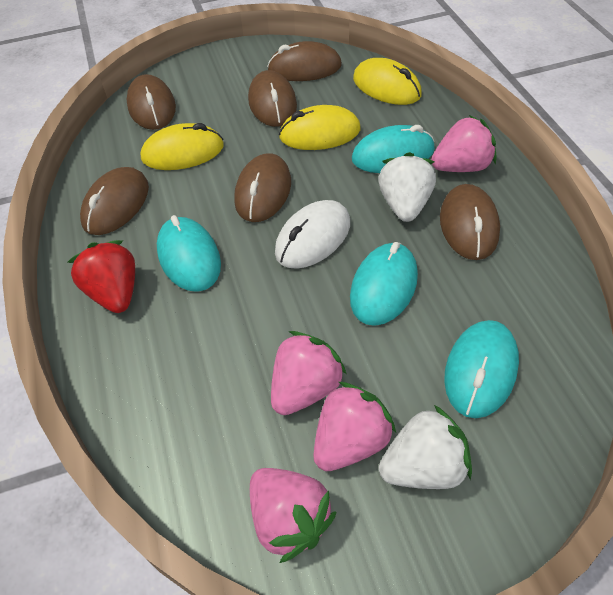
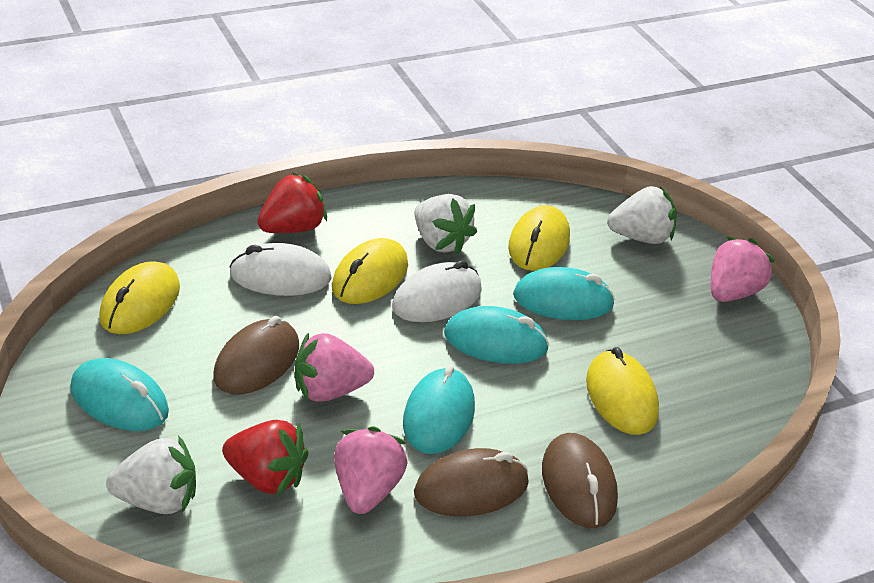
brown mouse: 6 -> 3
pink strawberry: 4 -> 3
red strawberry: 1 -> 2
white mouse: 1 -> 2
white strawberry: 2 -> 3
yellow mouse: 3 -> 4

